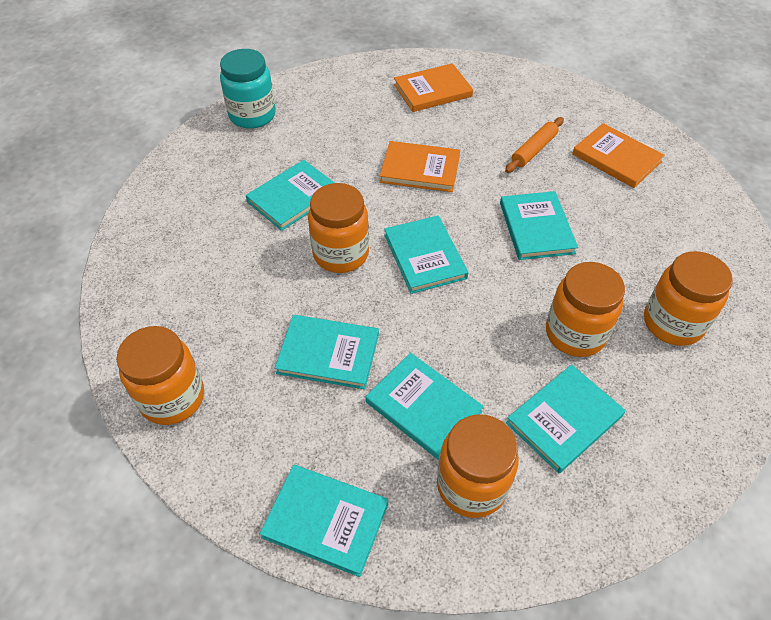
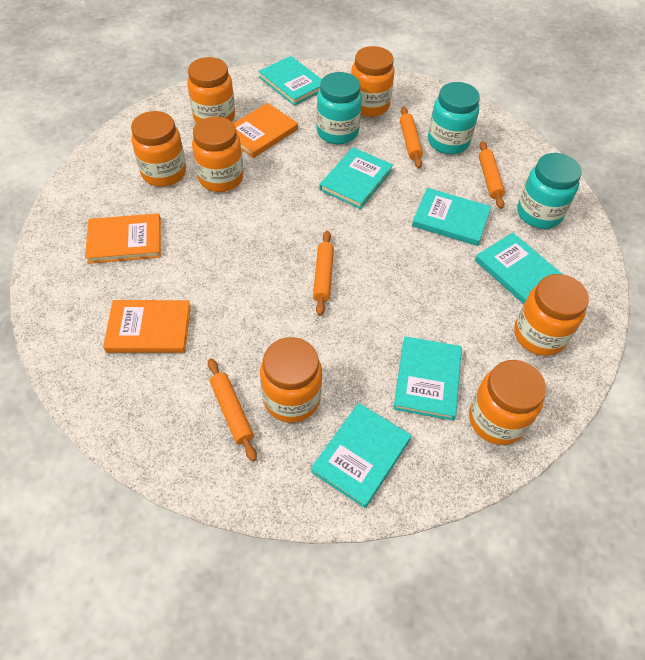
orange jar: 5 -> 7
orange rolling pin: 1 -> 4
turquoise book: 7 -> 6
turquoise jar: 1 -> 3

